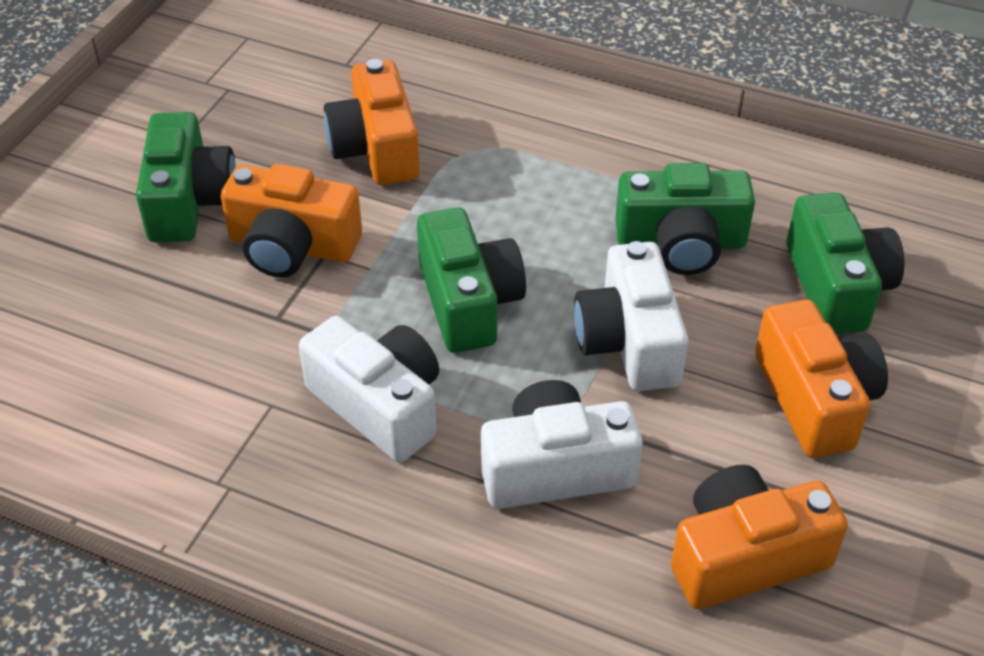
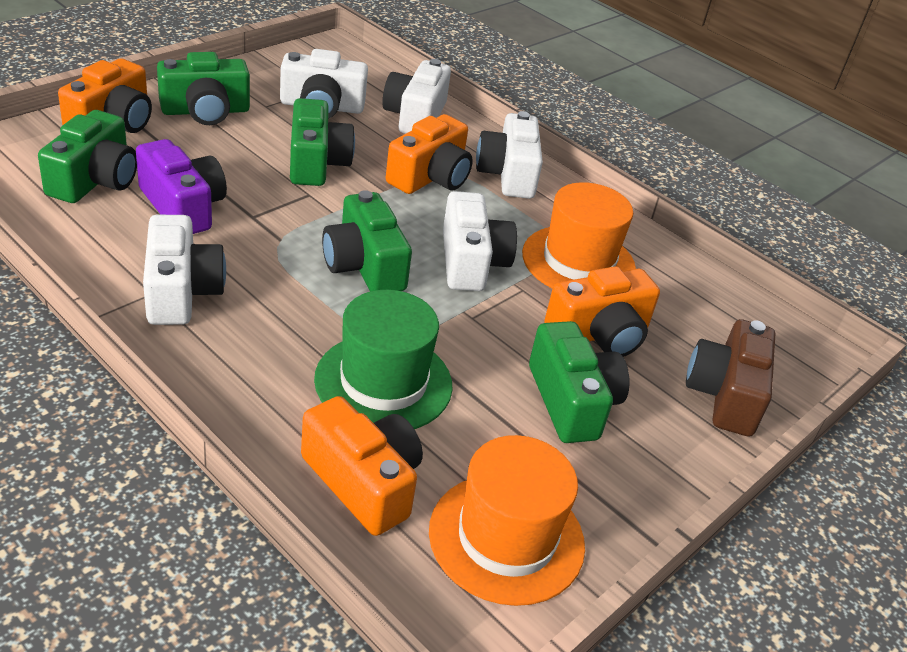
brown camera: 0 -> 1
green camera: 4 -> 5
green hat: 0 -> 1
orange hat: 0 -> 2
purple camera: 0 -> 1
white camera: 3 -> 5

